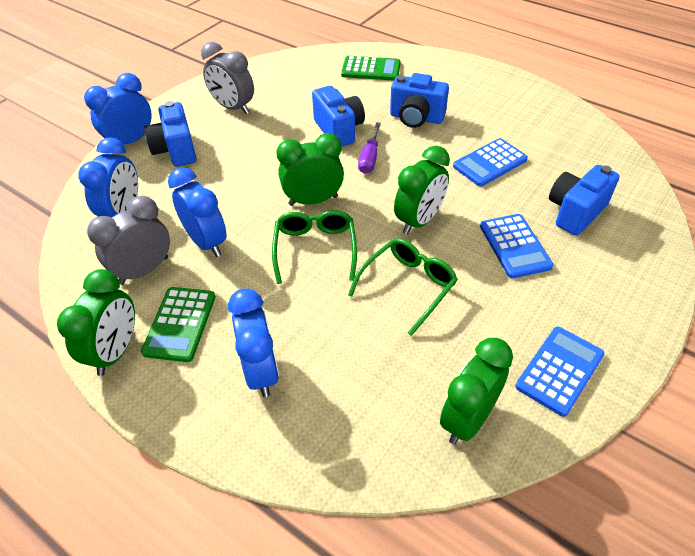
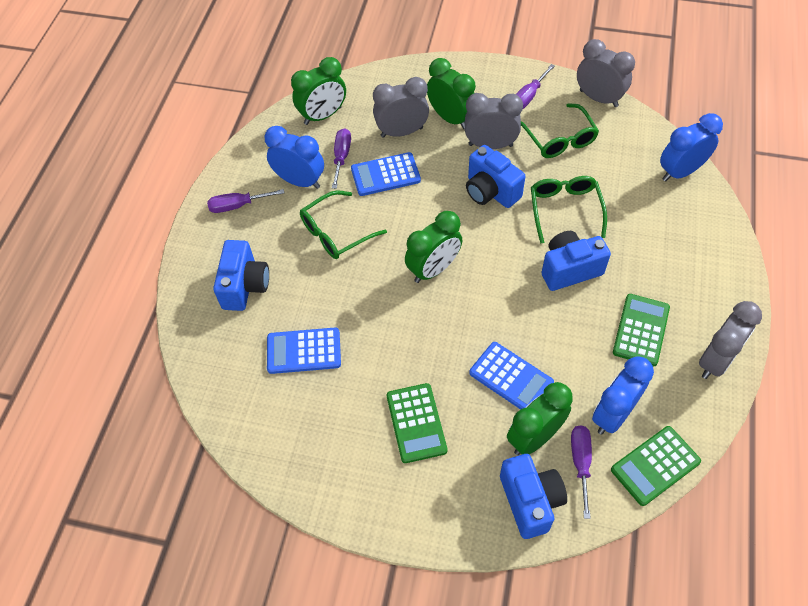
blue clock: 4 -> 3
green calculator: 2 -> 3
green glasses: 2 -> 3
grey clock: 2 -> 4
purple screwdriver: 1 -> 4

